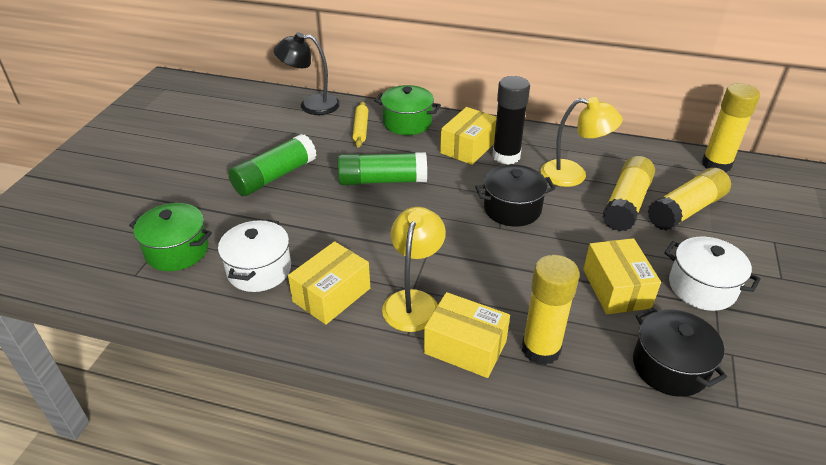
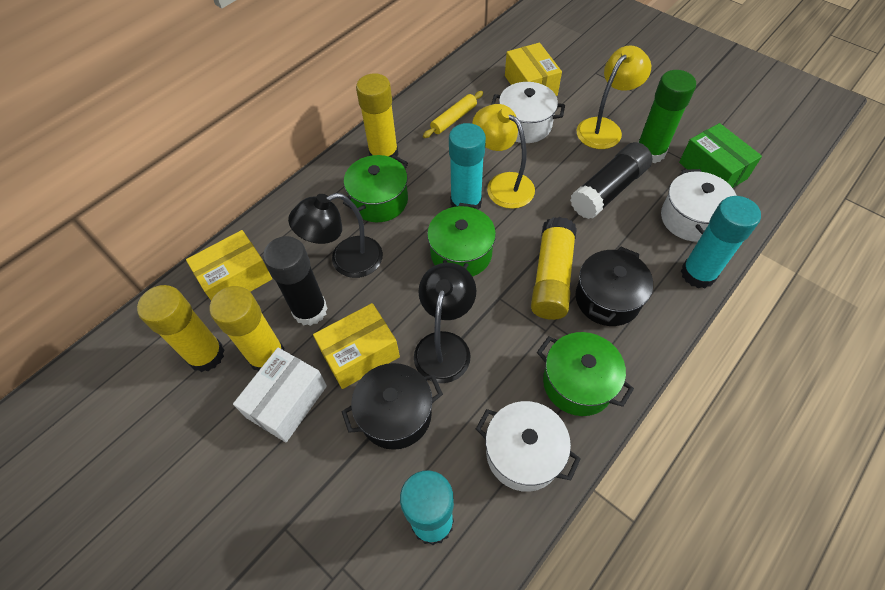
black glue stick: 1 -> 2
black lamp: 1 -> 2
green box: 0 -> 1
green glue stick: 2 -> 1
green pot: 2 -> 3
turquoise glue stick: 0 -> 3
white box: 0 -> 1
white pot: 2 -> 3
yellow box: 4 -> 3

